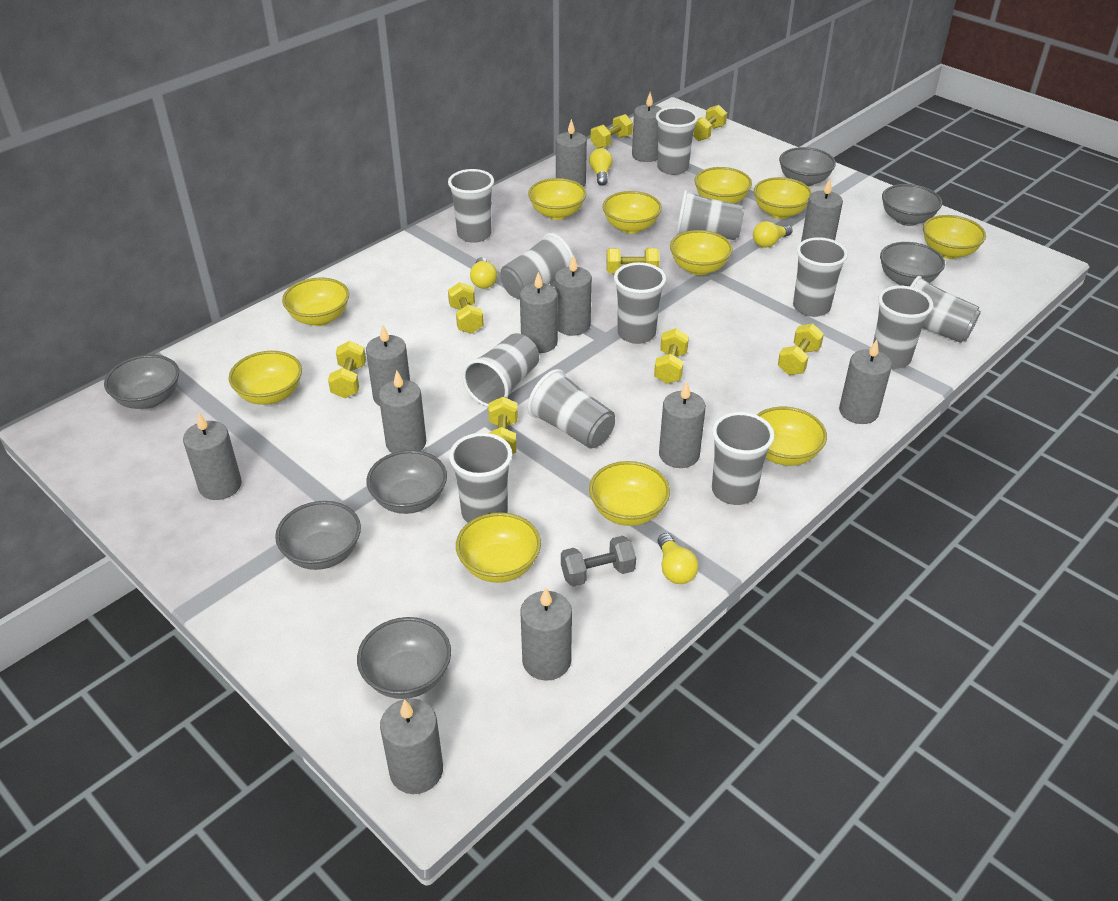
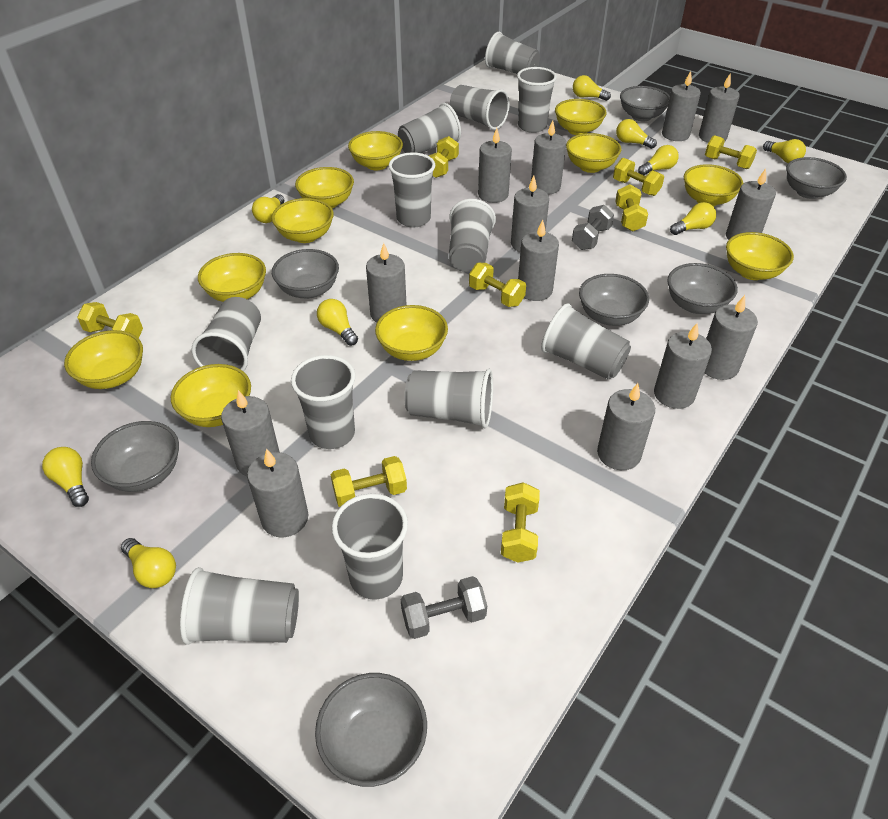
grey candle: 12 -> 13
grey dumbbell: 1 -> 2
yellow light bulb: 4 -> 9

